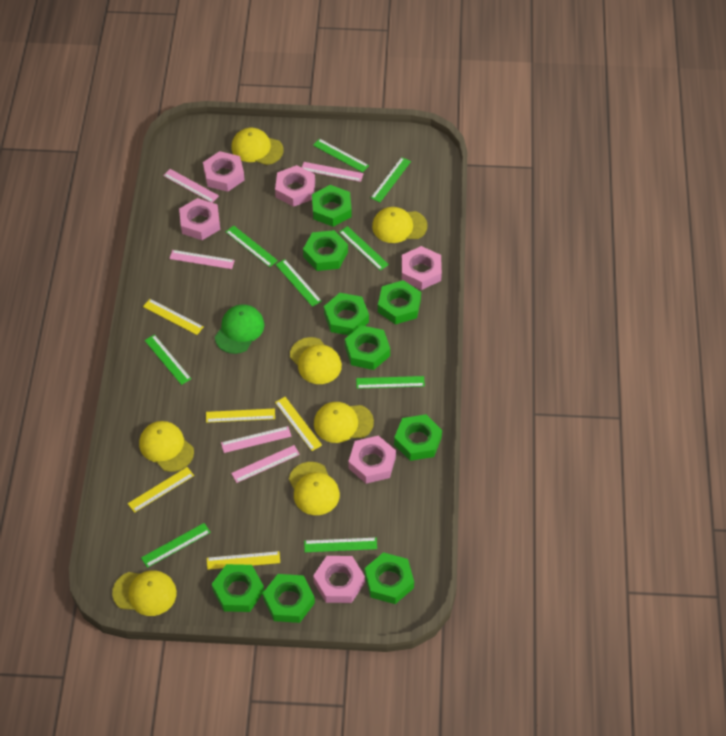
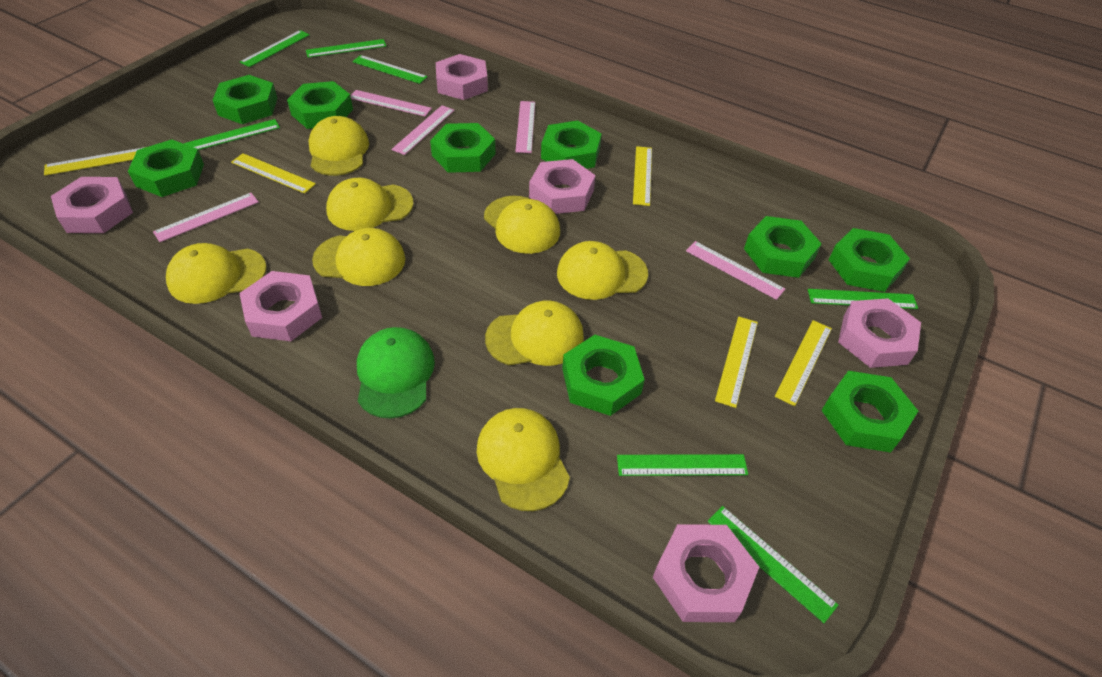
green ruler: 9 -> 7
yellow cap: 7 -> 8

